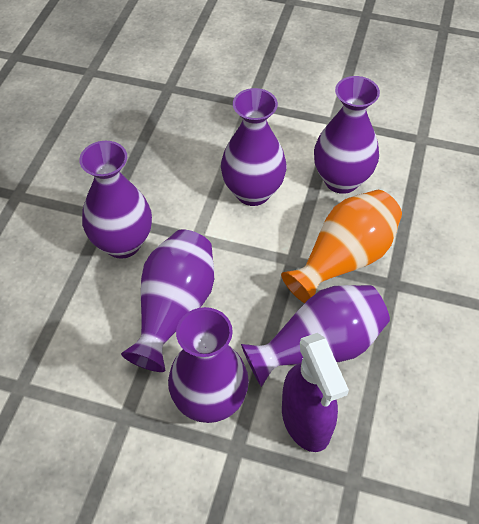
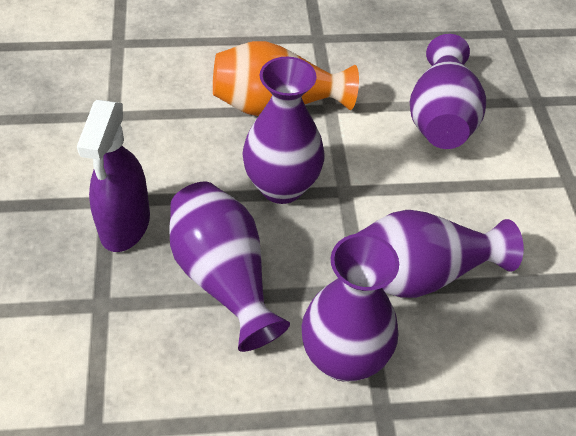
purple vase: 6 -> 5

